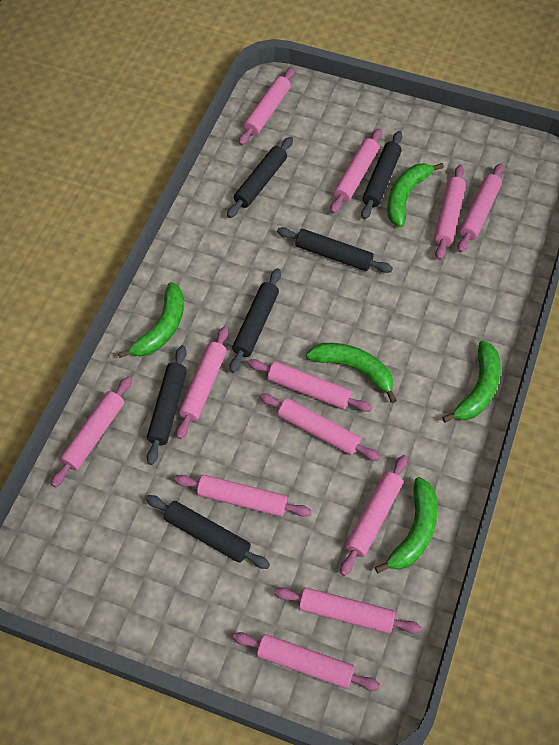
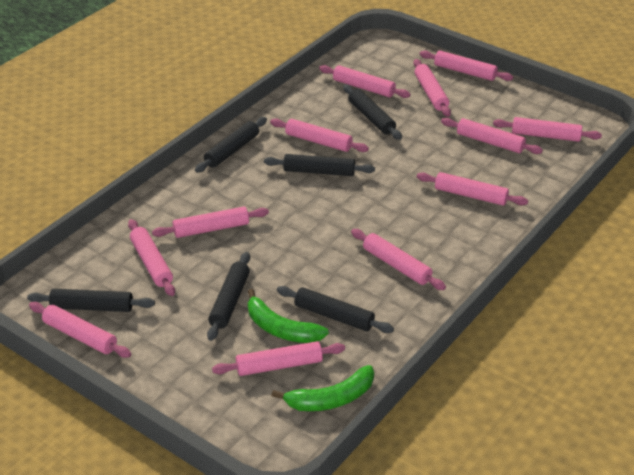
green banana: 5 -> 2

